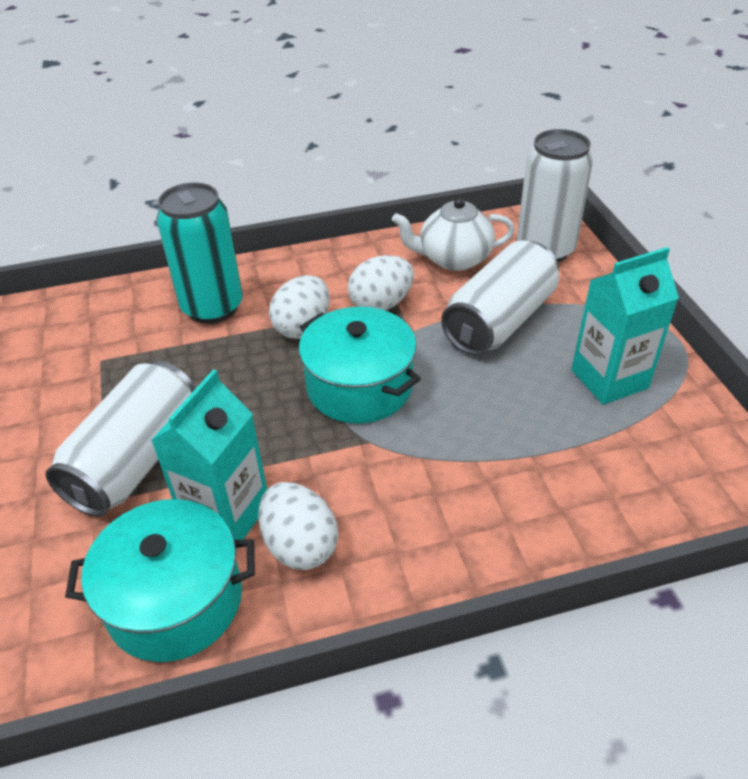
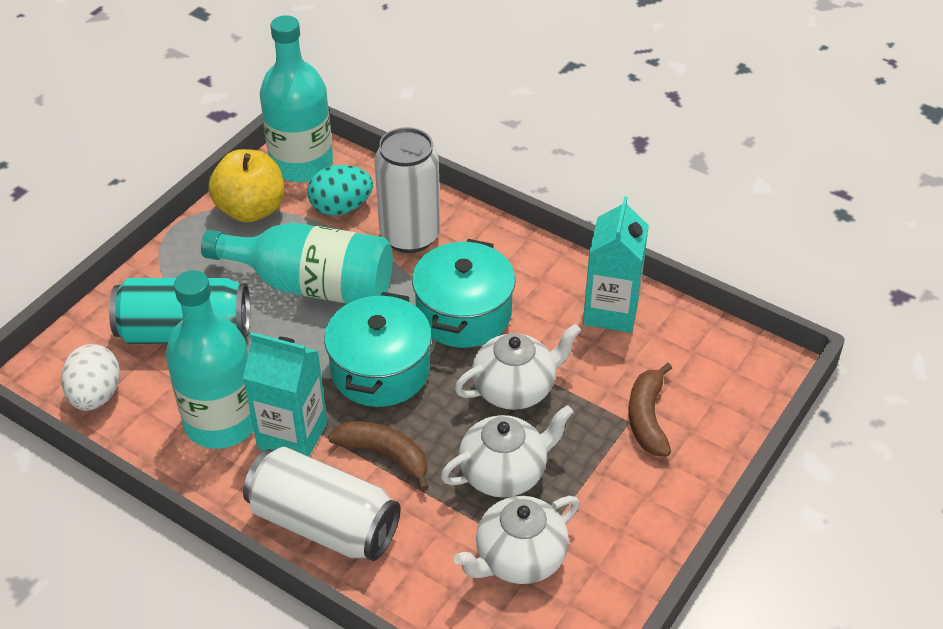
brown banana: 0 -> 2
turquoise bottle: 0 -> 3
turquoise egg: 0 -> 1
white can: 3 -> 2
white egg: 3 -> 1
white teapot: 1 -> 3
yellow apple: 0 -> 1

